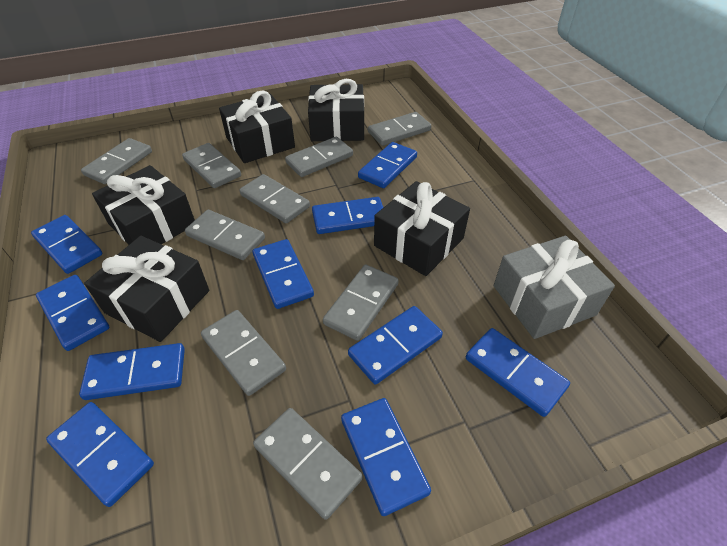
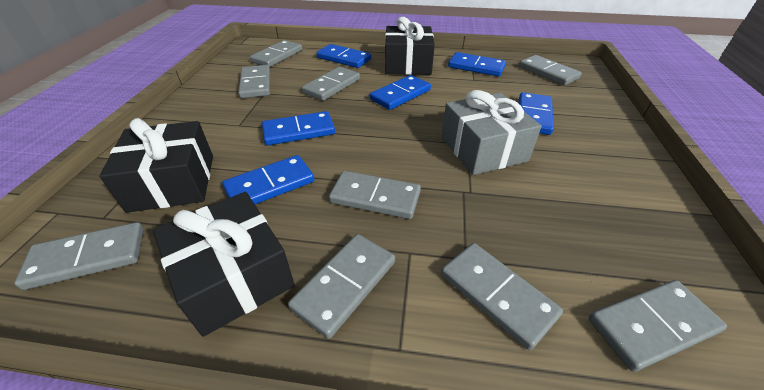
black gift: 5 -> 3
blue domino: 10 -> 6

